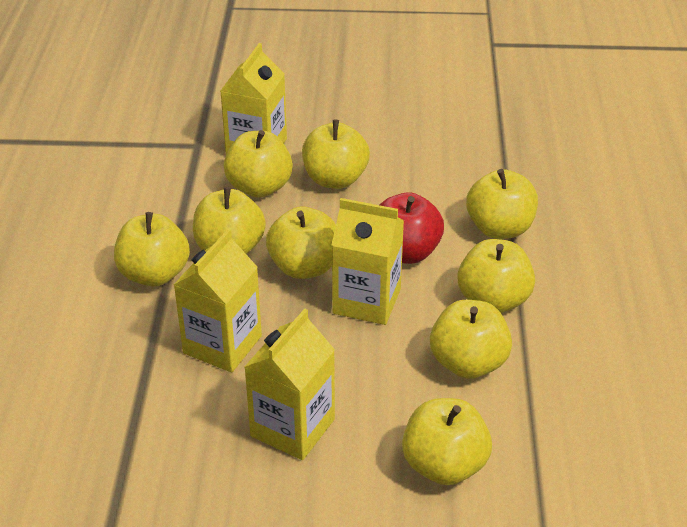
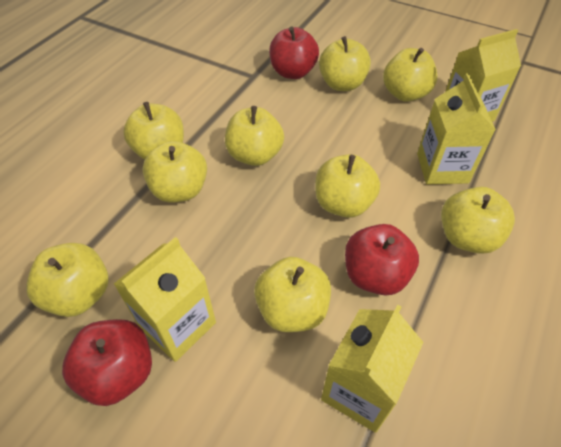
red apple: 1 -> 3

